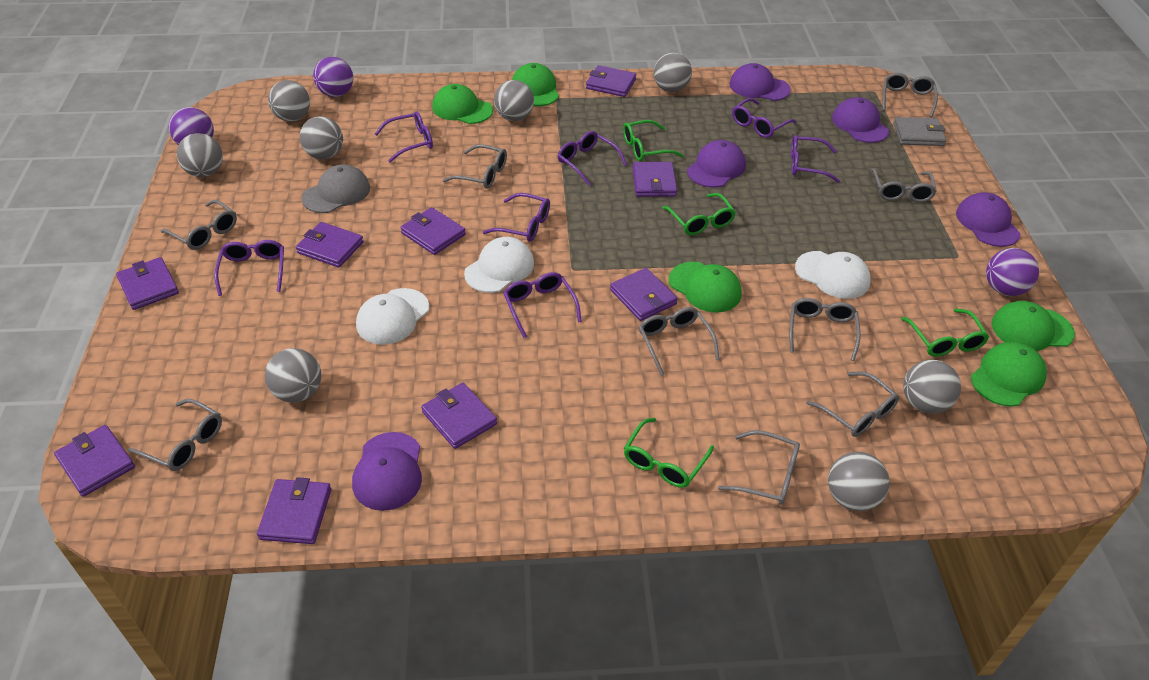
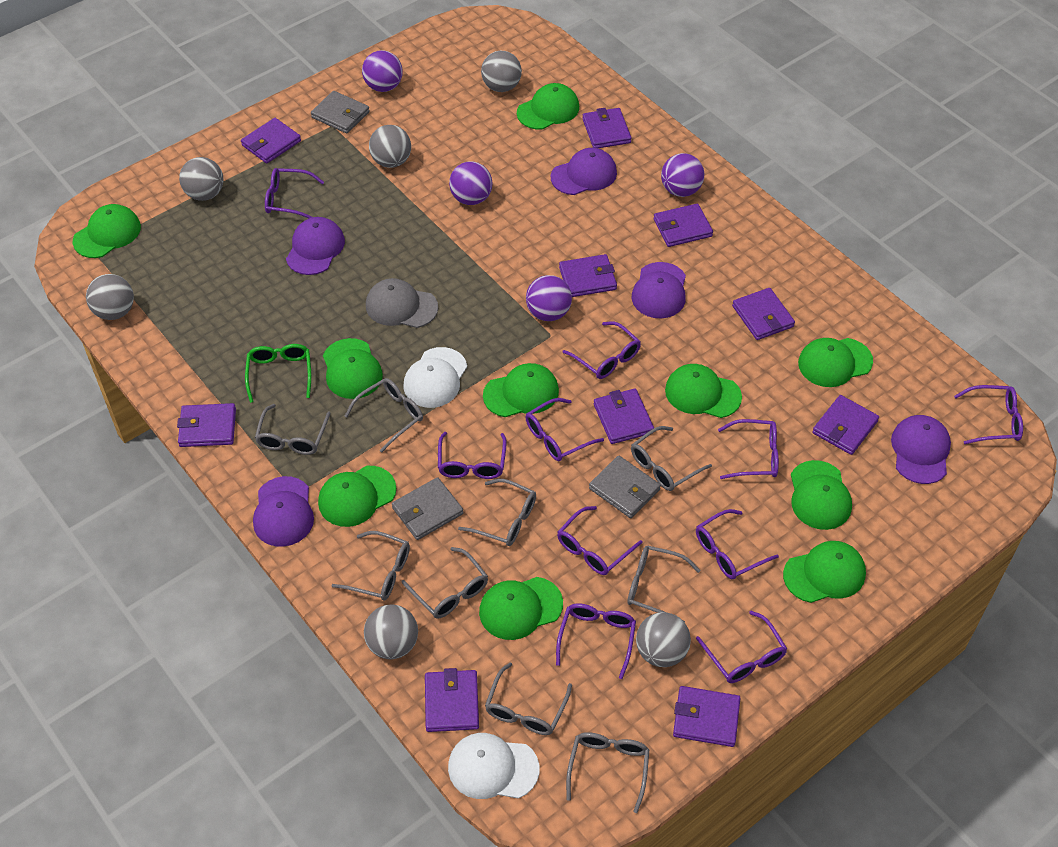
green cap: 5 -> 10
green glasses: 4 -> 1
grey ball: 8 -> 6
grey wallet: 1 -> 3
purple ball: 3 -> 4
purple glasses: 7 -> 10
purple wallet: 9 -> 10
white cap: 3 -> 2

